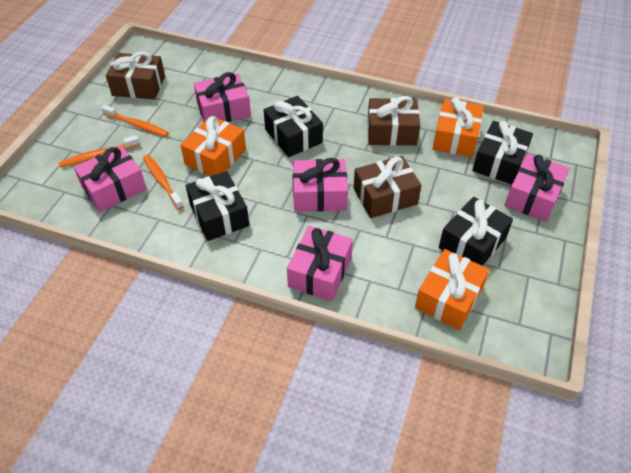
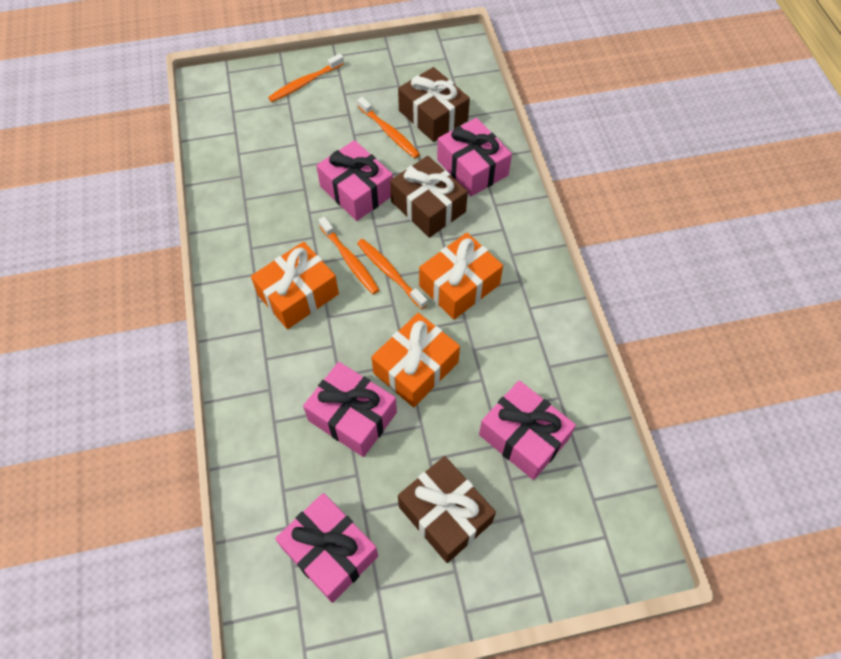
black gift: 4 -> 0
orange toothbrush: 3 -> 4

